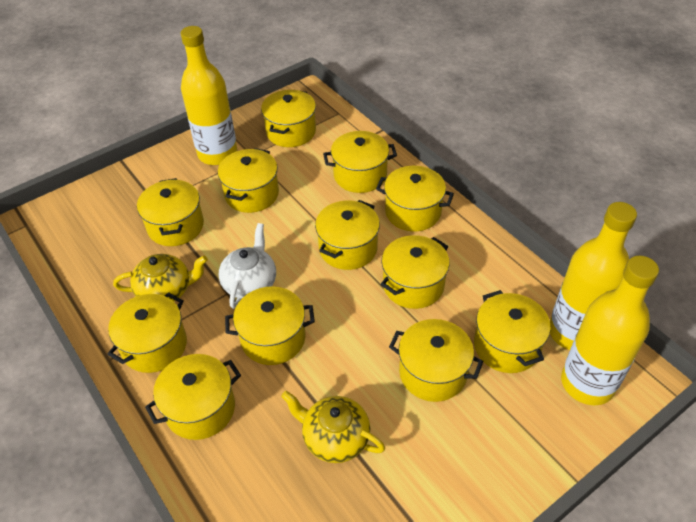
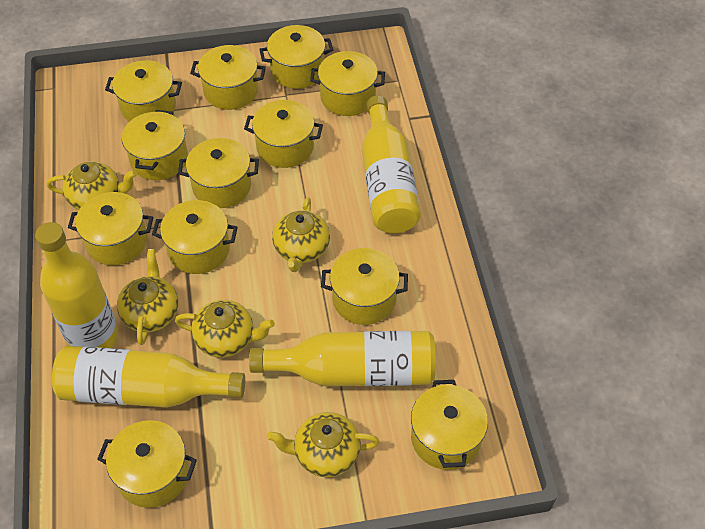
white teapot: 1 -> 0
yellow bottle: 3 -> 4
yellow teapot: 2 -> 5

